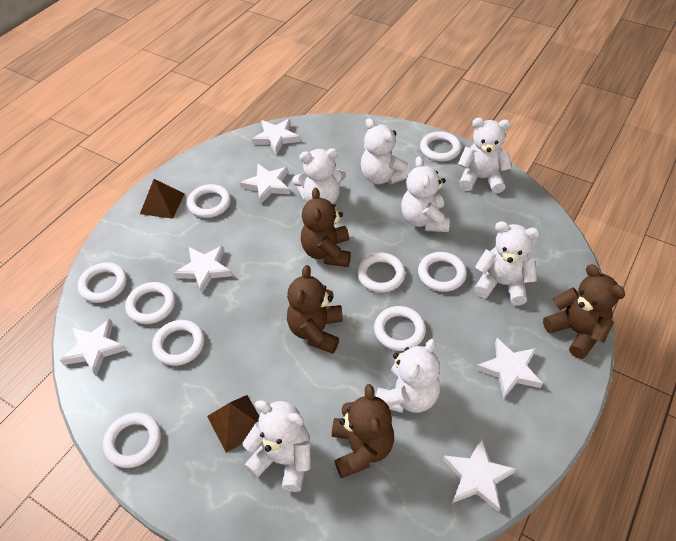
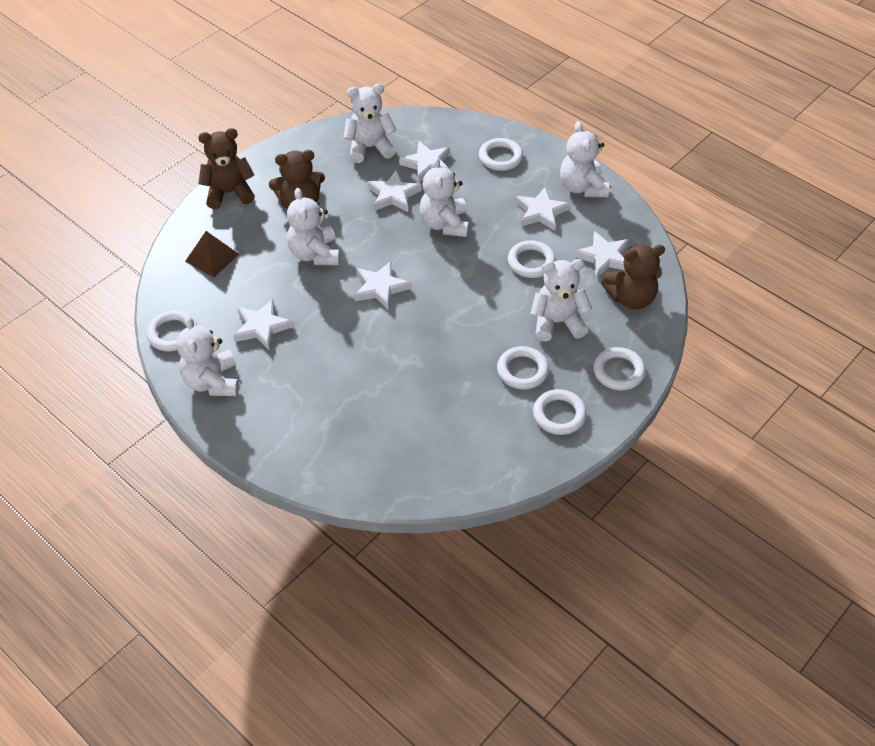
brown pyramid: 2 -> 1
brown teddy bear: 4 -> 3
white ring: 9 -> 6
white teddy bear: 7 -> 6

